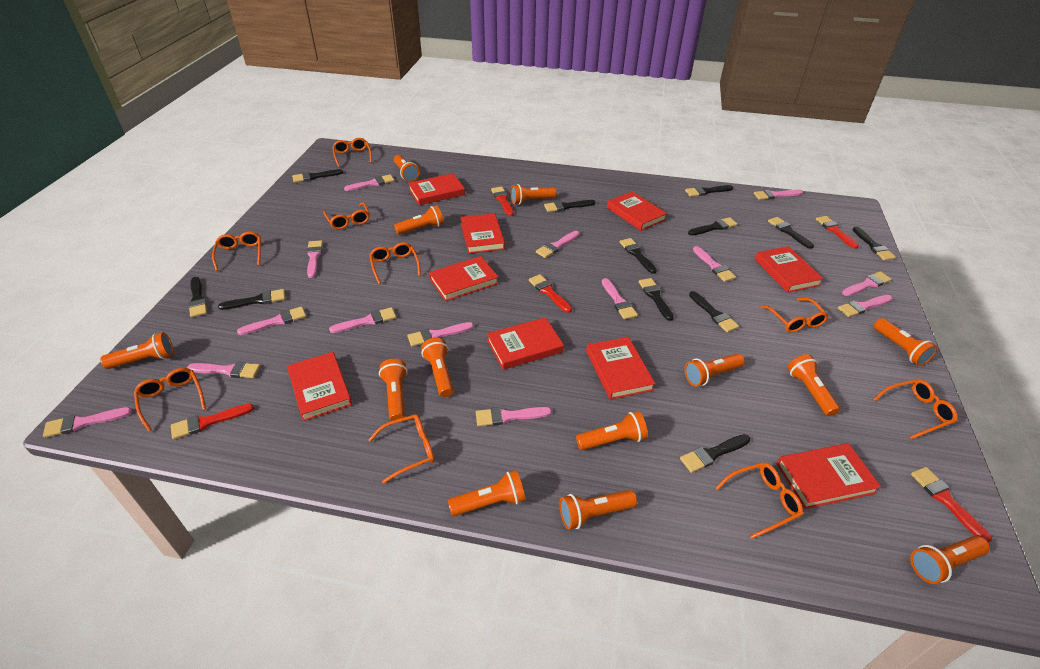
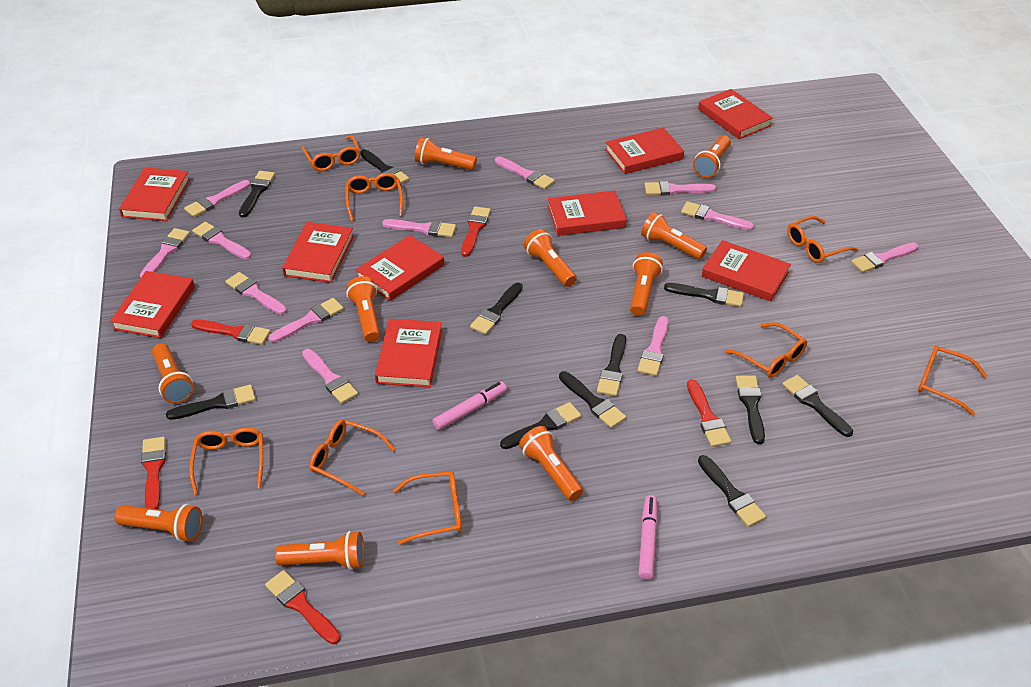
black brush: 12 -> 11
orange flashlight: 13 -> 10
orange glasses: 9 -> 8
pink brush: 14 -> 12
pink marker: 0 -> 2

